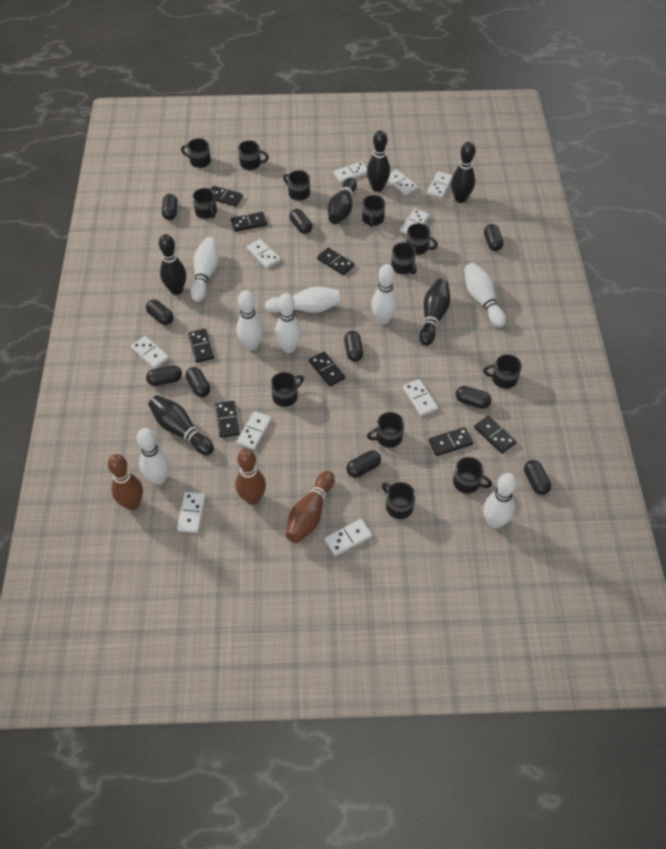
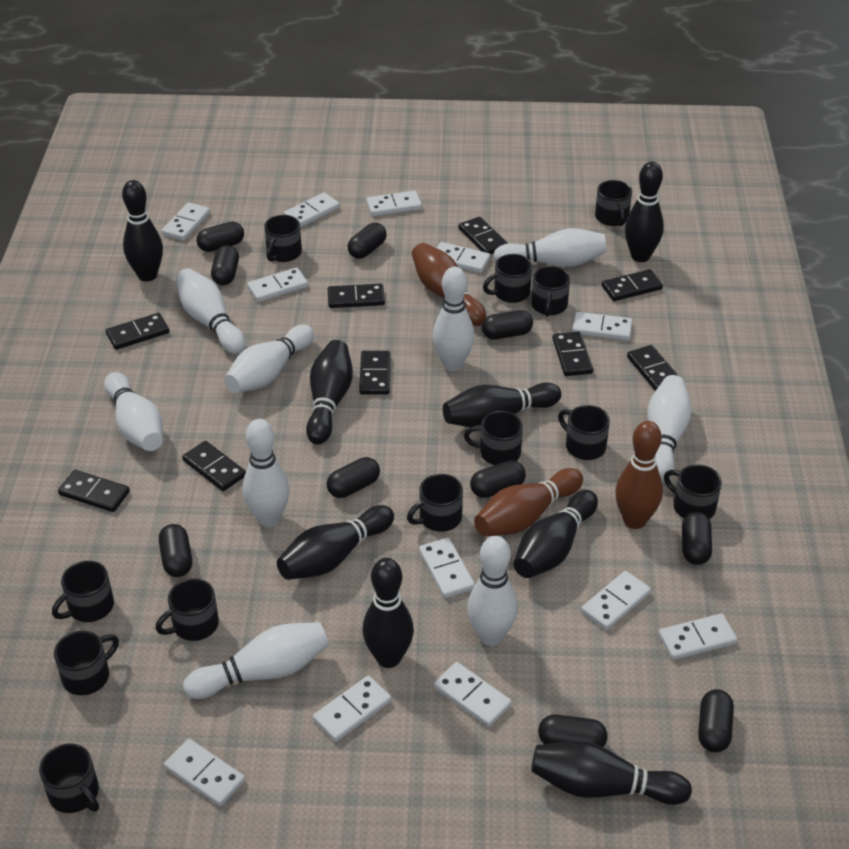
black bowling pin: 6 -> 8
black domino: 8 -> 9
white bowling pin: 8 -> 9
white domino: 10 -> 12

